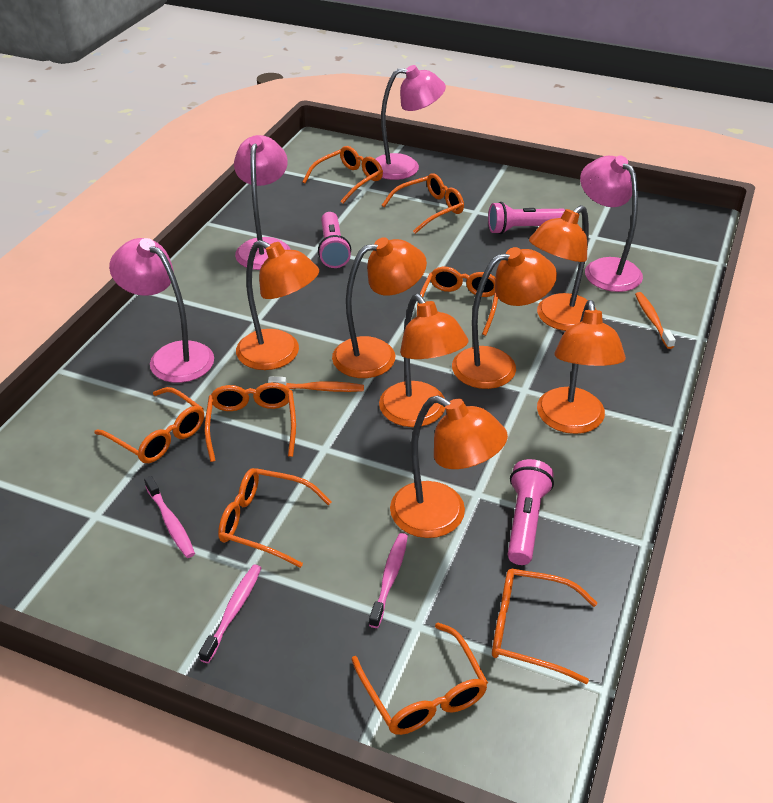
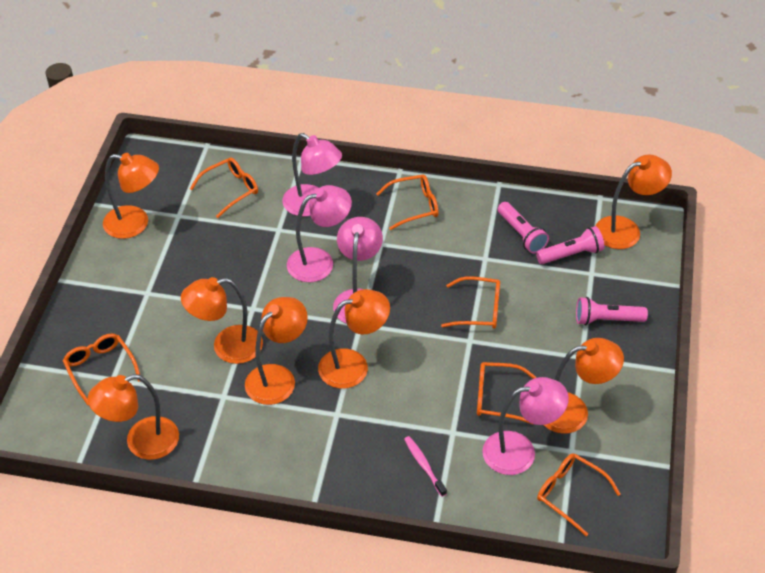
orange glasses: 8 -> 6
orange toothbrush: 2 -> 0
pink toothbrush: 3 -> 1

